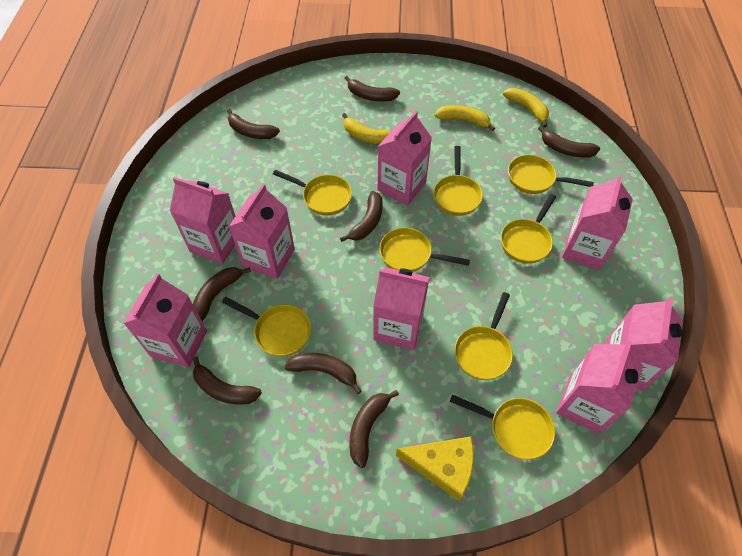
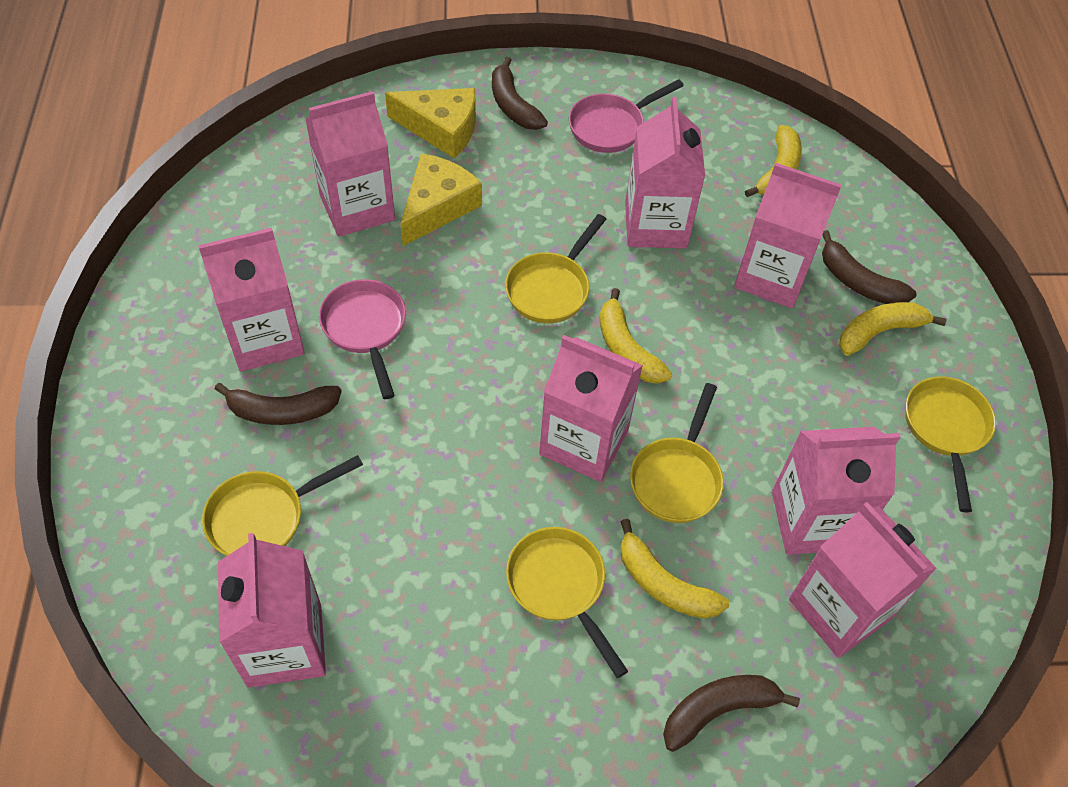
brown banana: 8 -> 4
pink pan: 0 -> 2
yellow banana: 3 -> 4
yellow cheese: 1 -> 2
yellow pan: 8 -> 5

